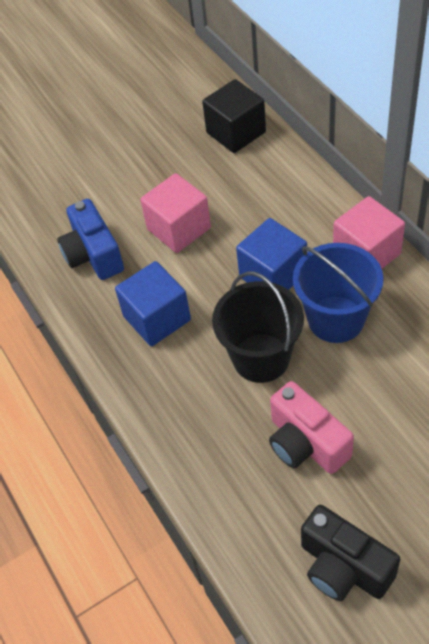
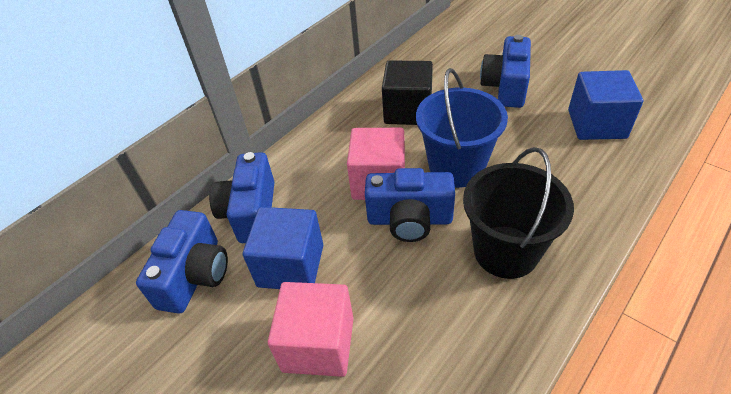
black camera: 1 -> 0
blue camera: 1 -> 4
pink camera: 1 -> 0

